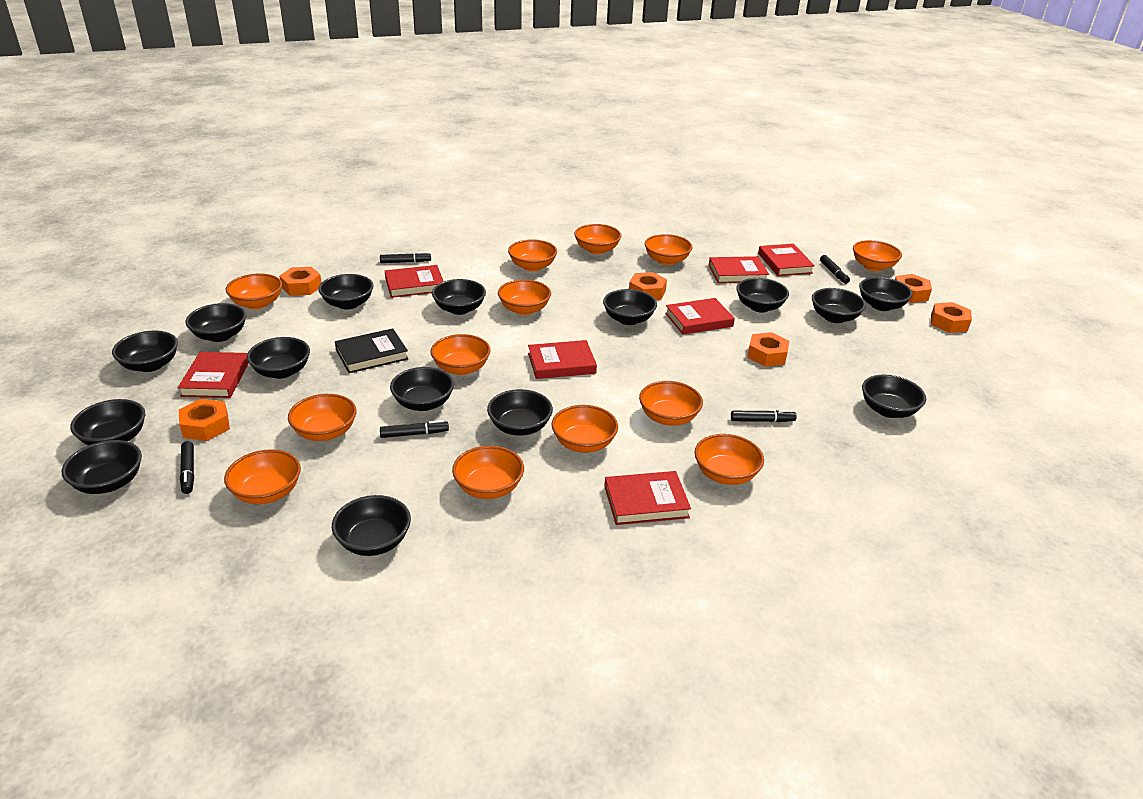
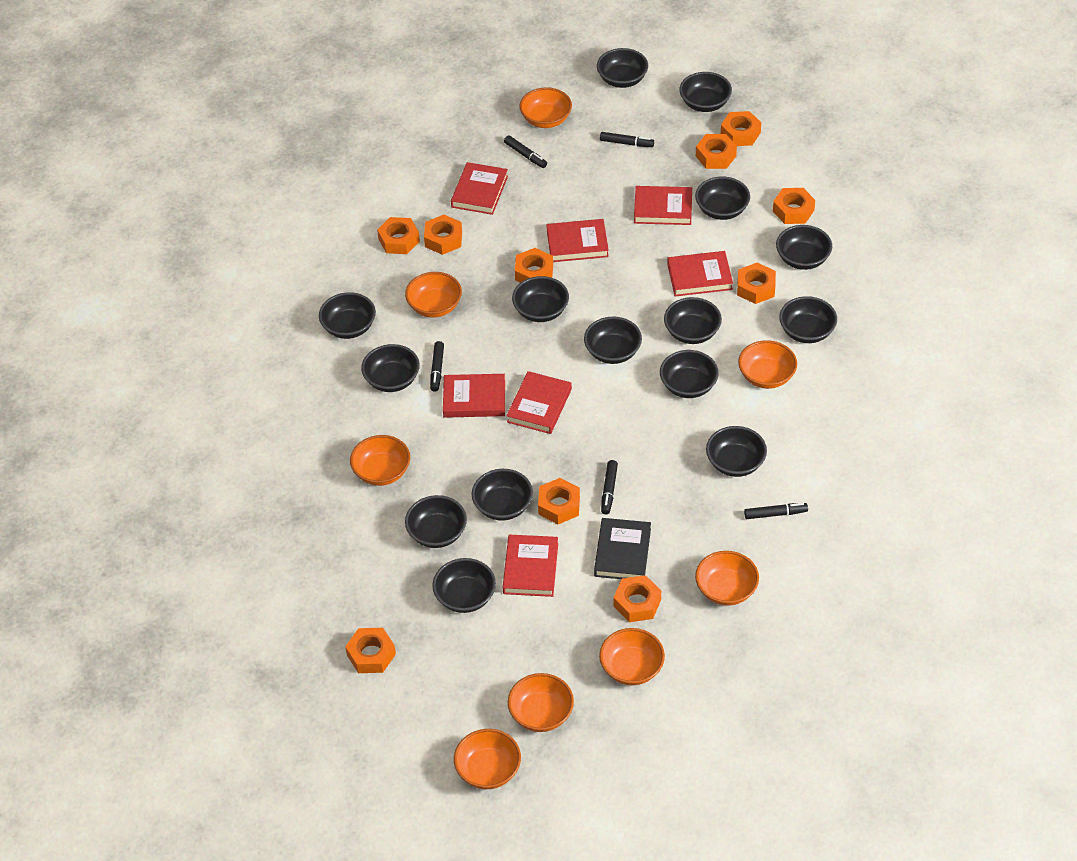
orange bowl: 13 -> 8
orange nut: 6 -> 10

